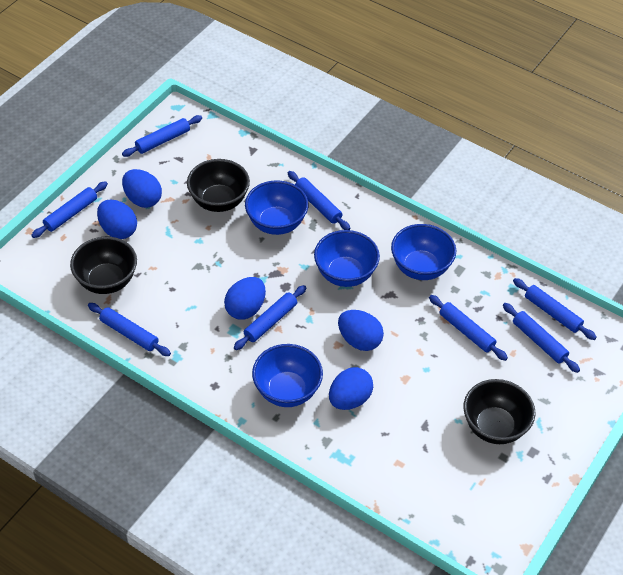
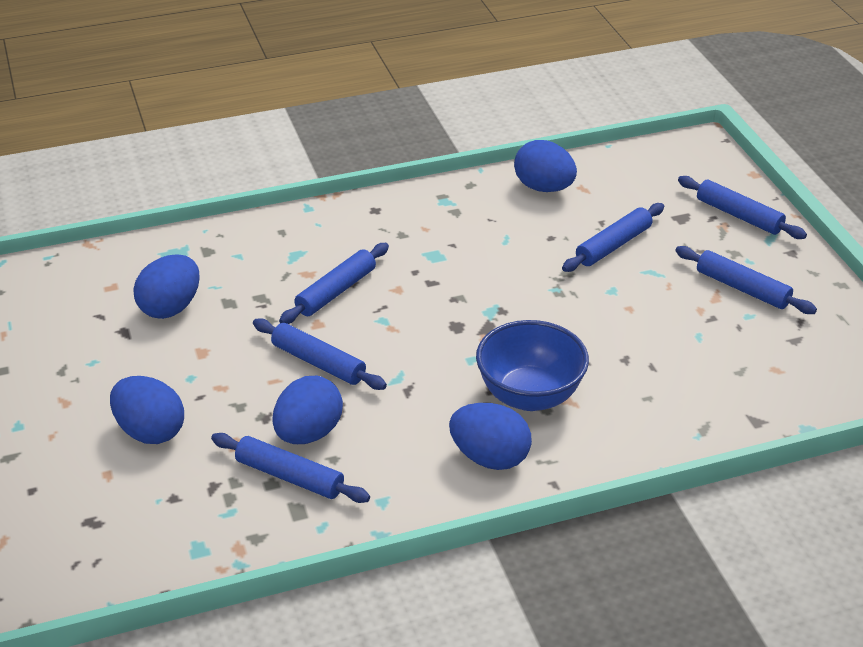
black bowl: 3 -> 0
blue bowl: 4 -> 1
blue rolling pin: 8 -> 6

